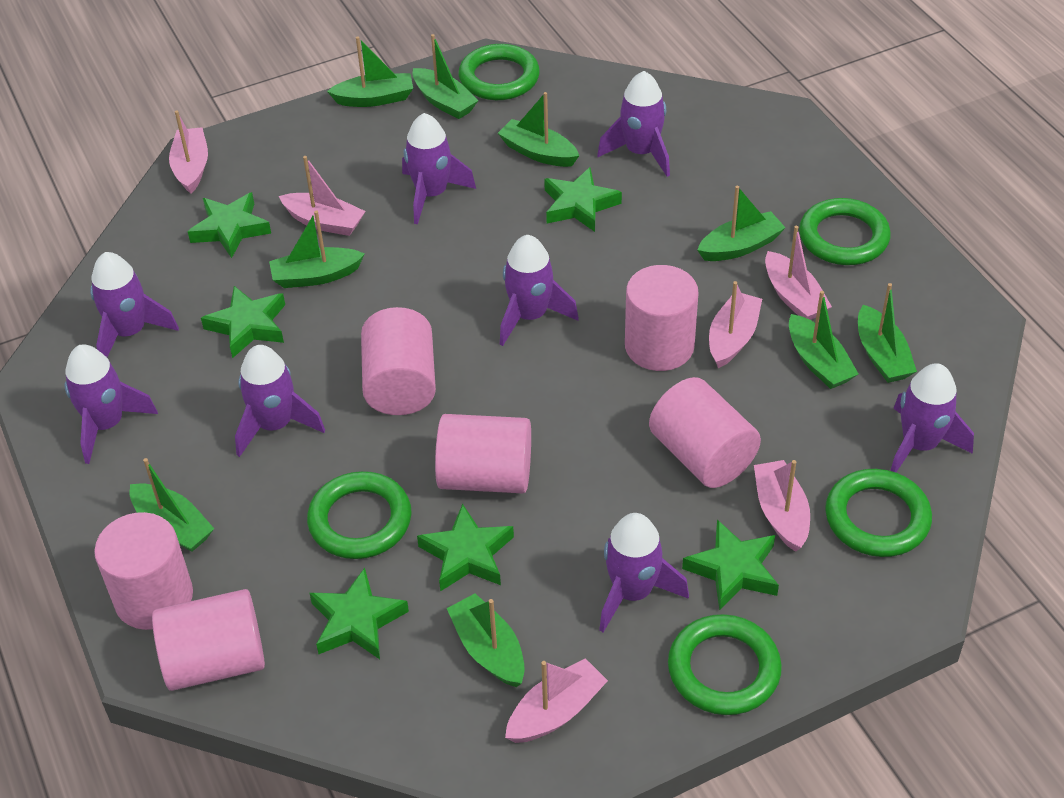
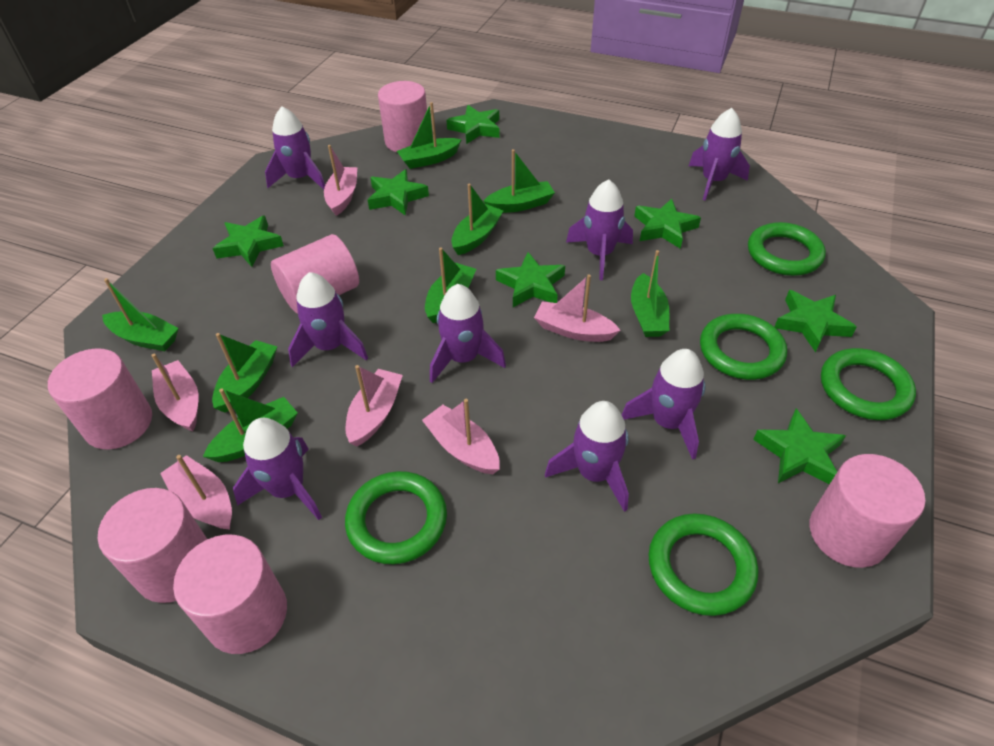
green boat: 9 -> 8
green star: 6 -> 7

